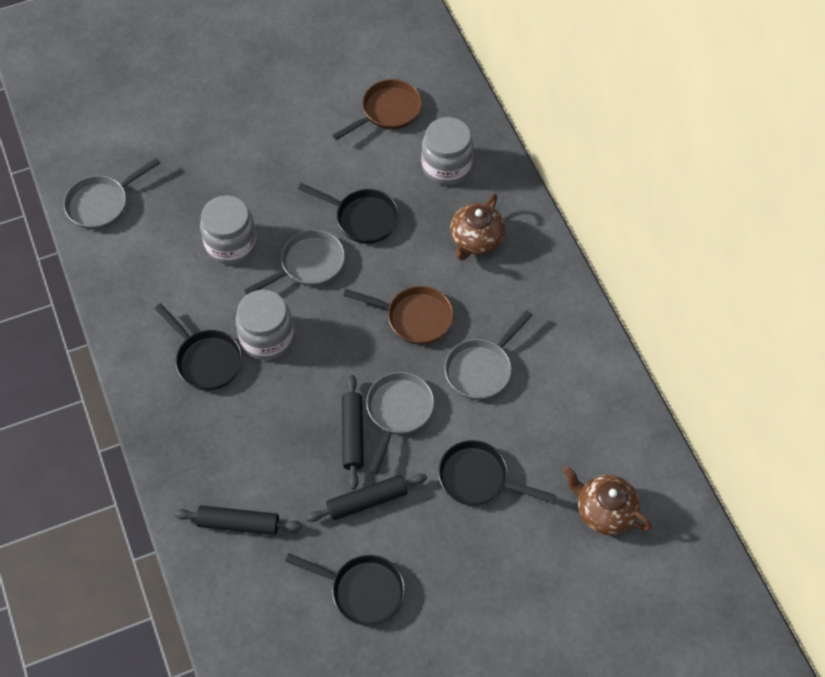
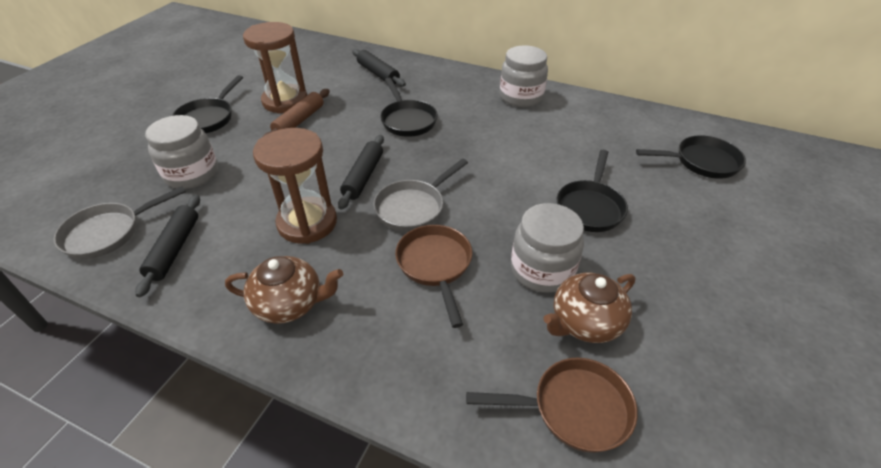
brown hourglass: 0 -> 2
brown rolling pin: 0 -> 1
grey pan: 4 -> 2

